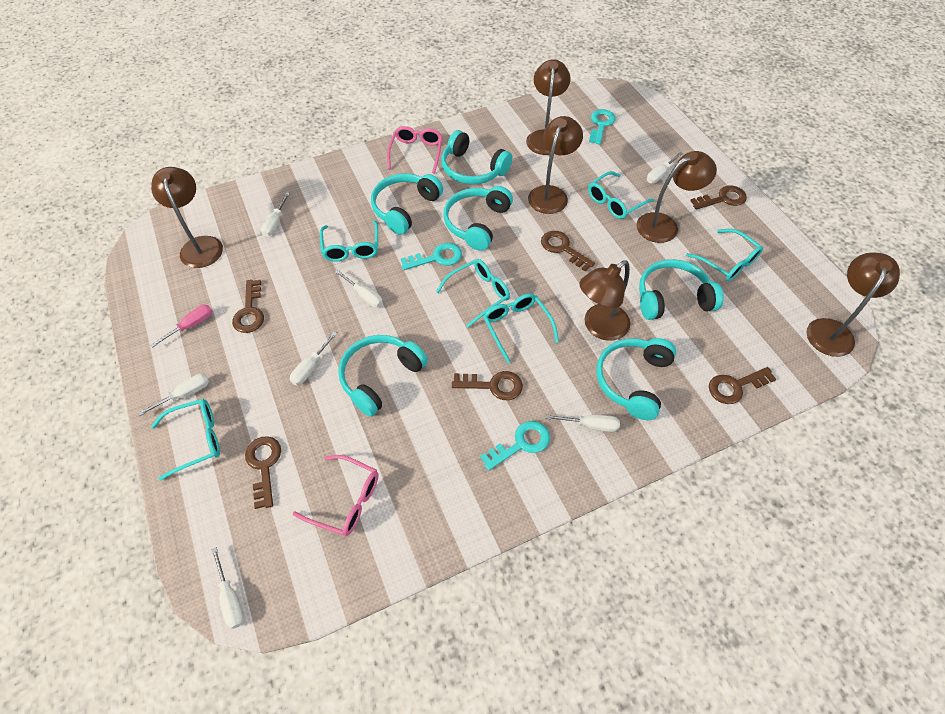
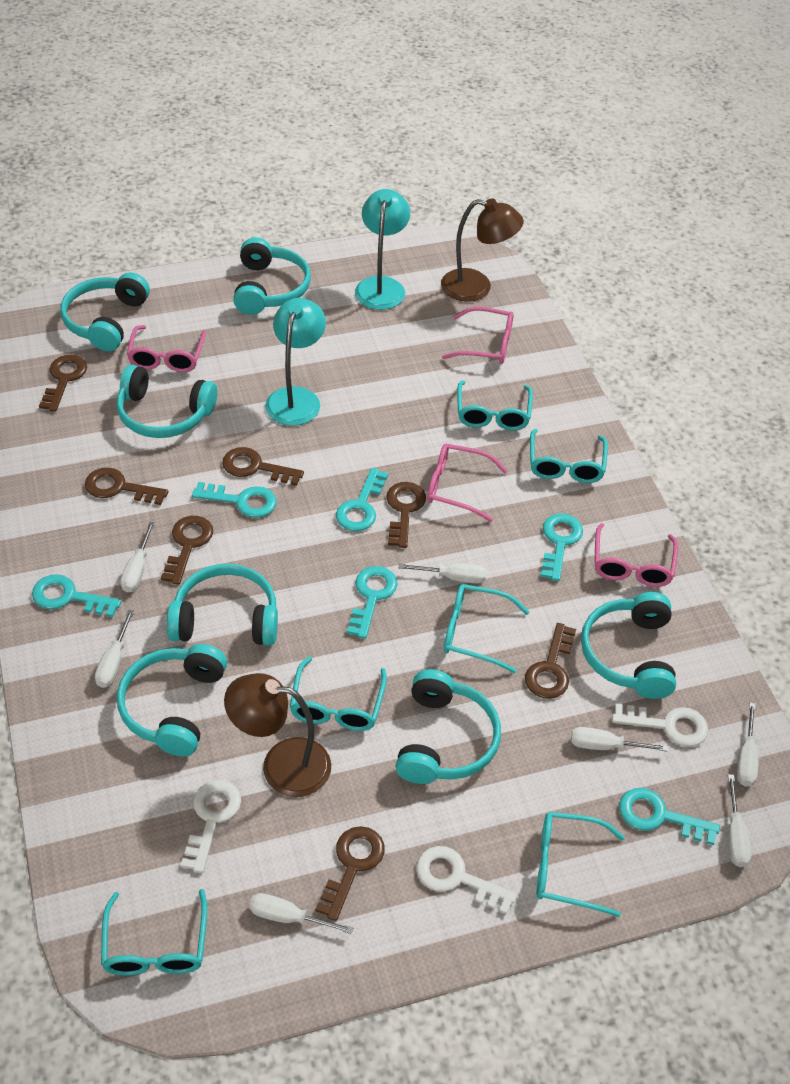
brown key: 6 -> 7
brown lamp: 6 -> 2
pink glasses: 2 -> 4
pink screwdriver: 1 -> 0
turquoise headphones: 6 -> 7
turquoise key: 3 -> 6
turquoise lamp: 0 -> 2
white key: 0 -> 3

